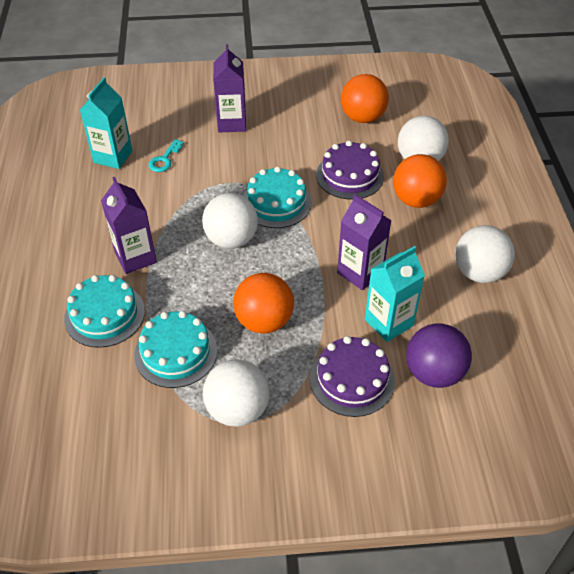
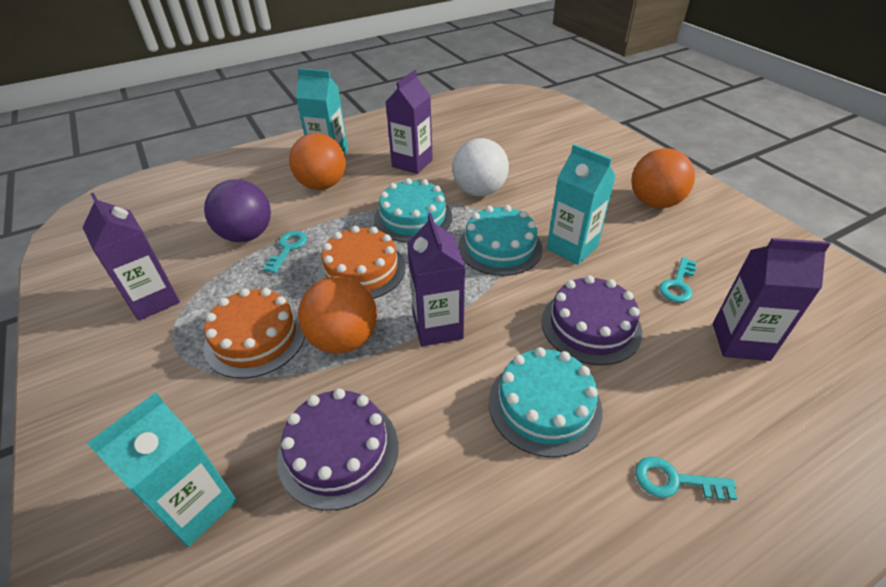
orange cake: 0 -> 2
purple carton: 3 -> 4
turquoise carton: 2 -> 3
turquoise key: 1 -> 3
white ball: 4 -> 1

